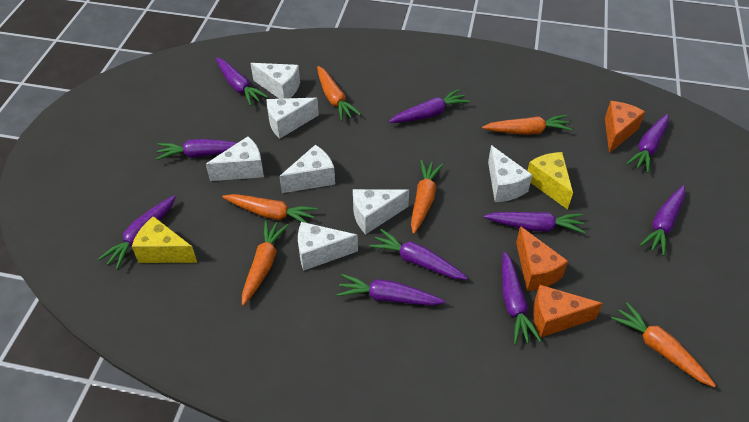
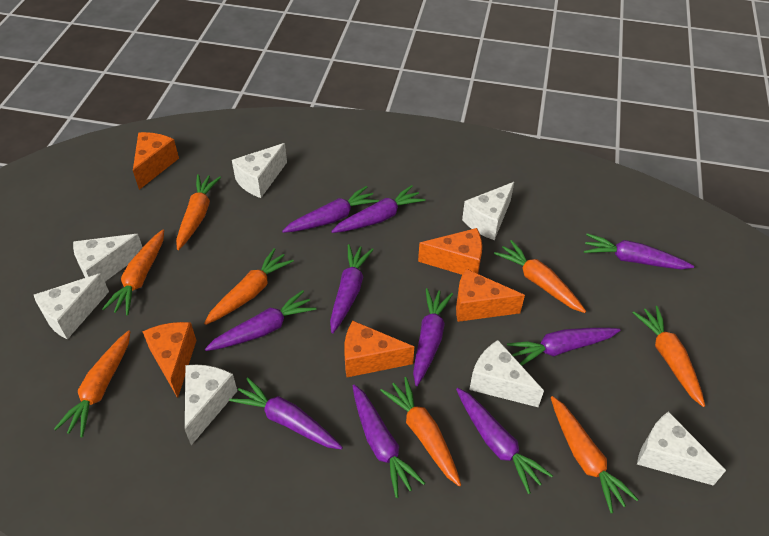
orange carrot: 6 -> 8
orange cheese: 3 -> 5
yellow cheese: 2 -> 0

